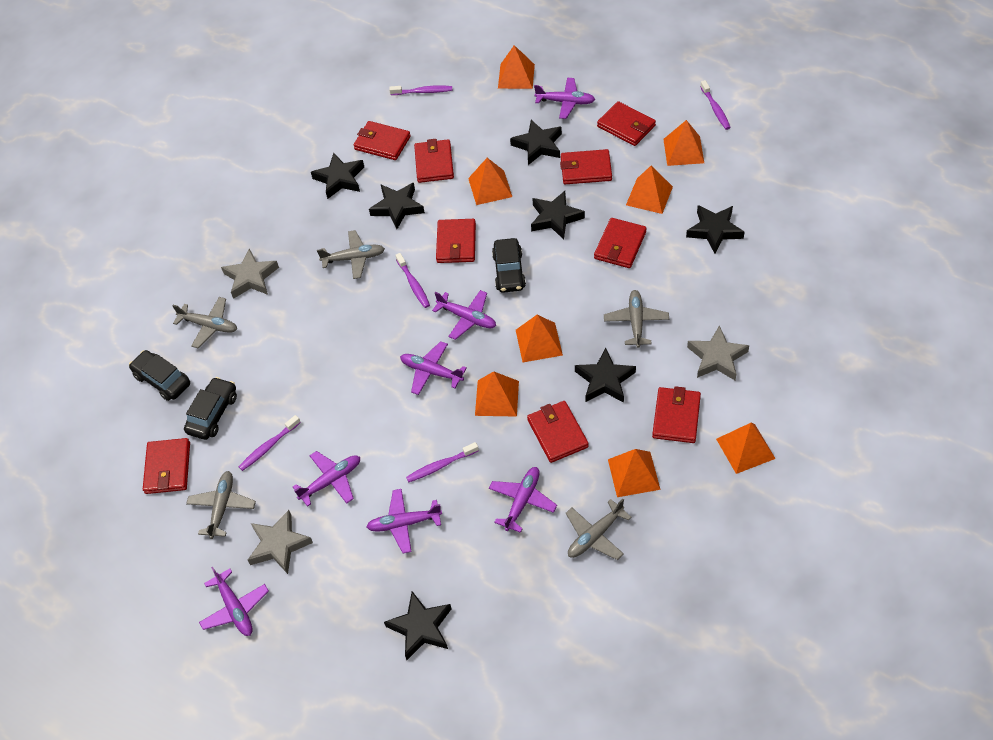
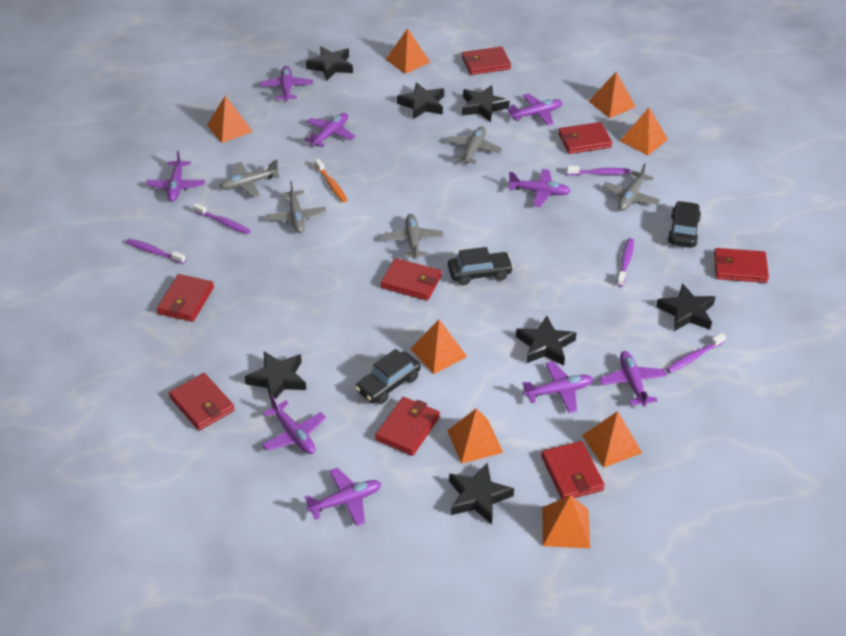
grey star: 3 -> 0
orange toothbrush: 0 -> 1
purple plane: 7 -> 9
red wallet: 9 -> 8

